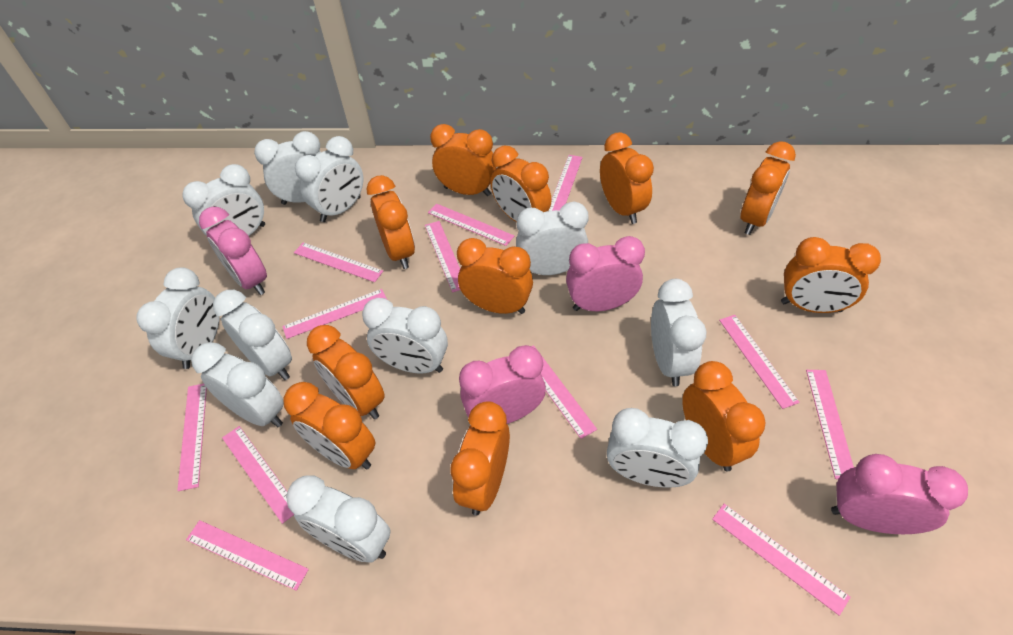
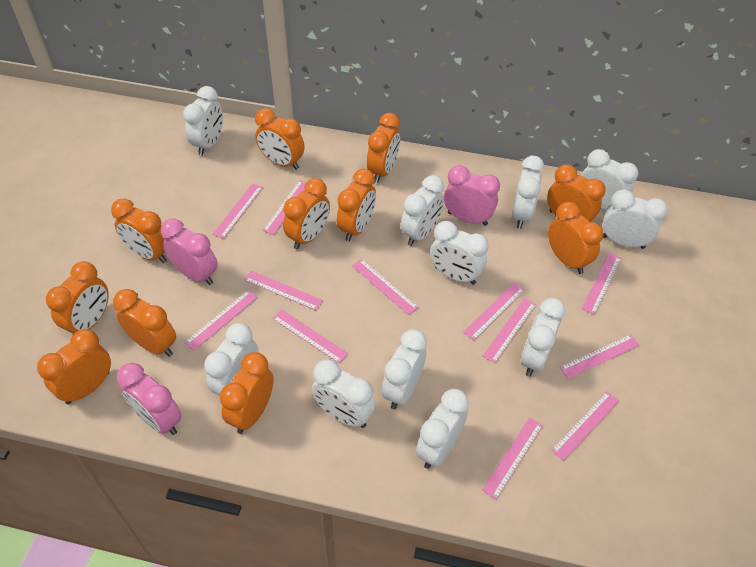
pink clock: 4 -> 3

